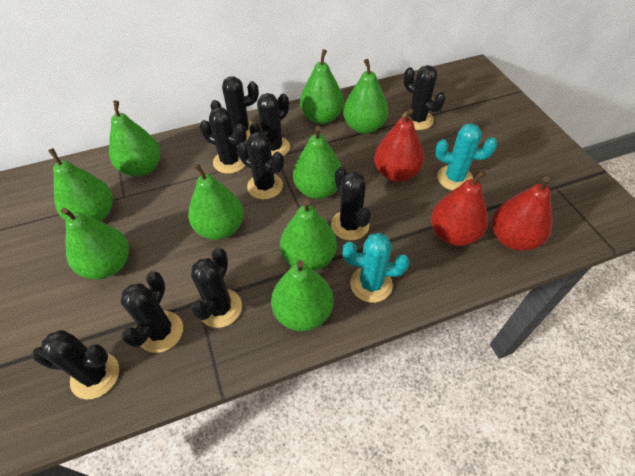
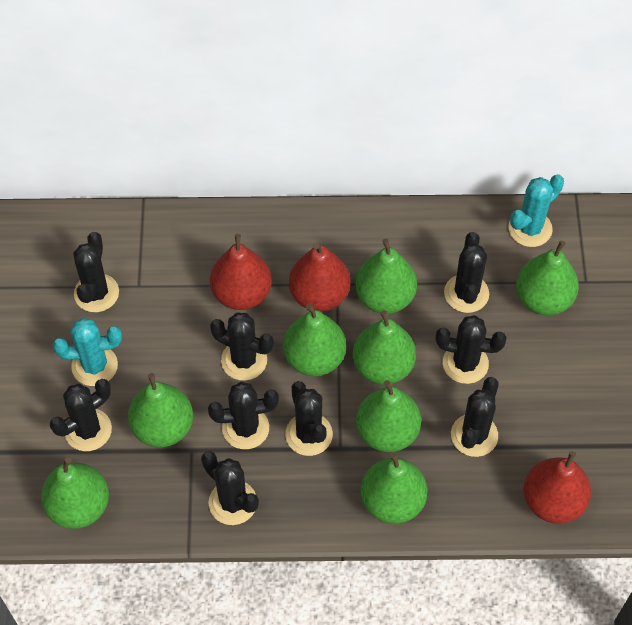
green pear: 9 -> 8

